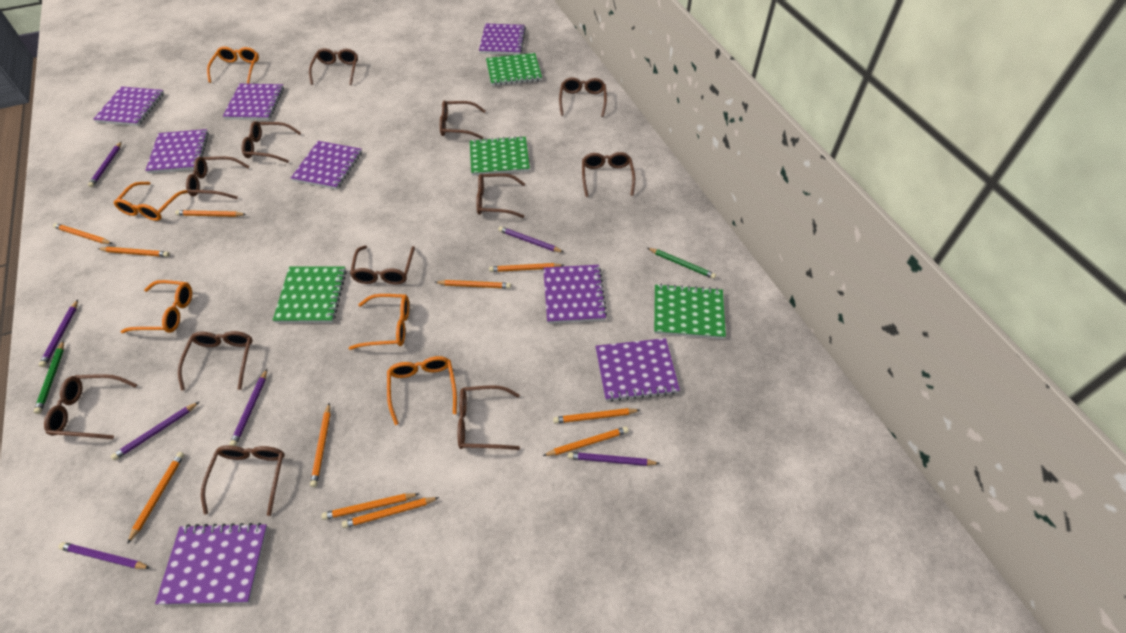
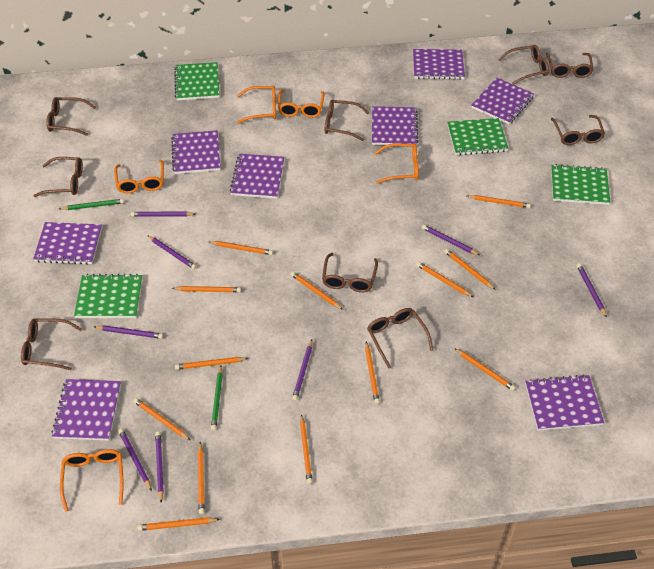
brown glasses: 12 -> 9
orange pencil: 11 -> 13
purple pencil: 7 -> 8

